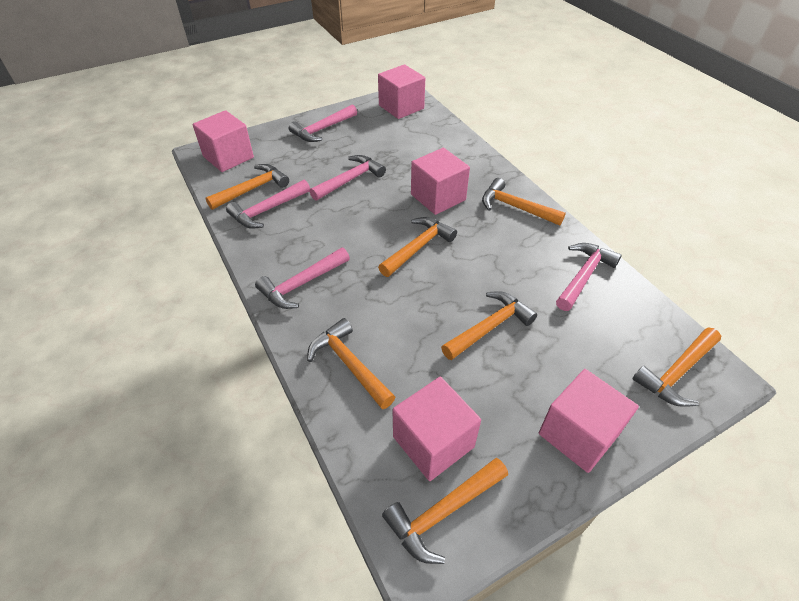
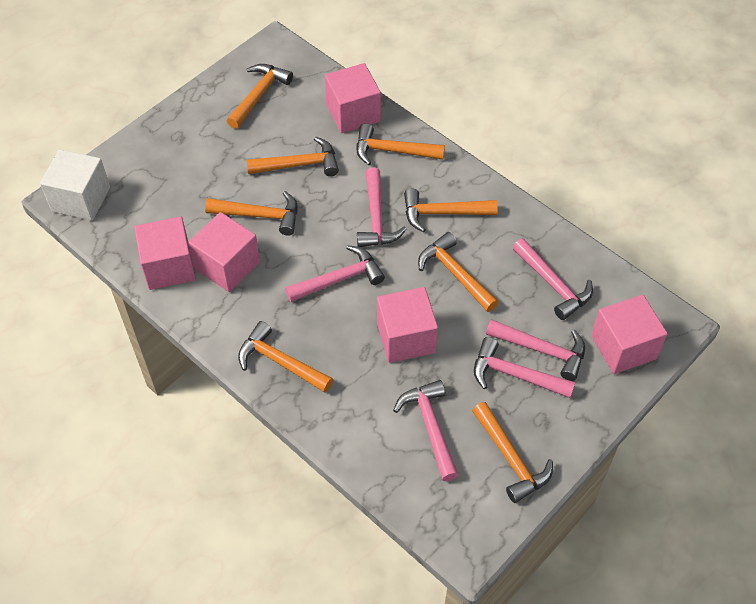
orange hammer: 7 -> 8
pink hammer: 5 -> 6
white cube: 0 -> 1

